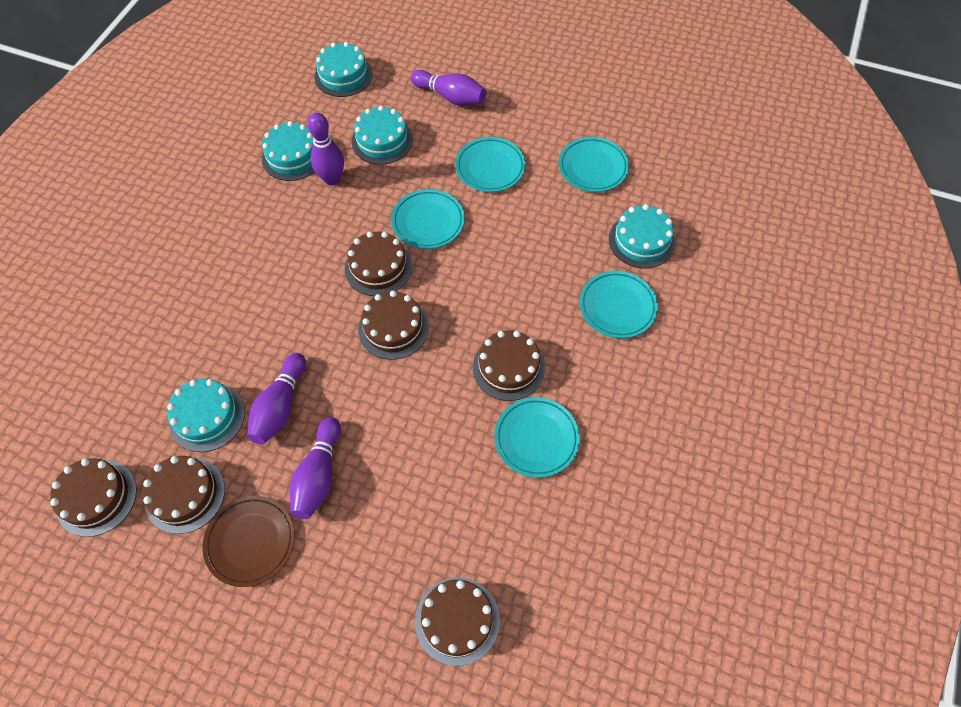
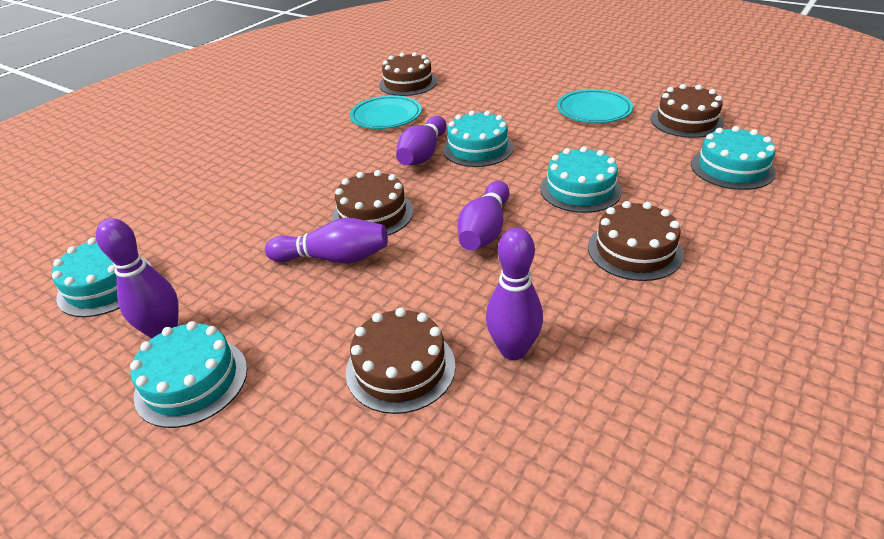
brown cake: 6 -> 5
brown plate: 1 -> 0
purple bowling pin: 4 -> 5
turquoise plate: 5 -> 2

